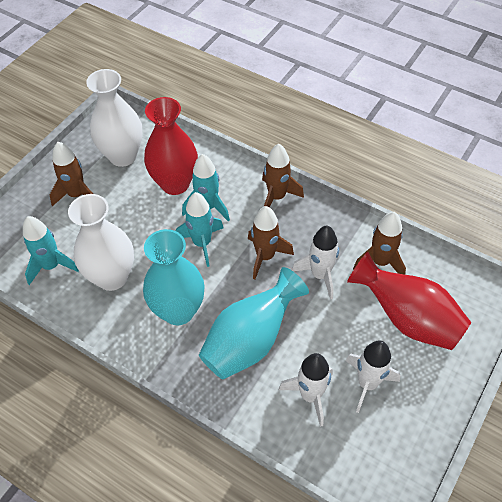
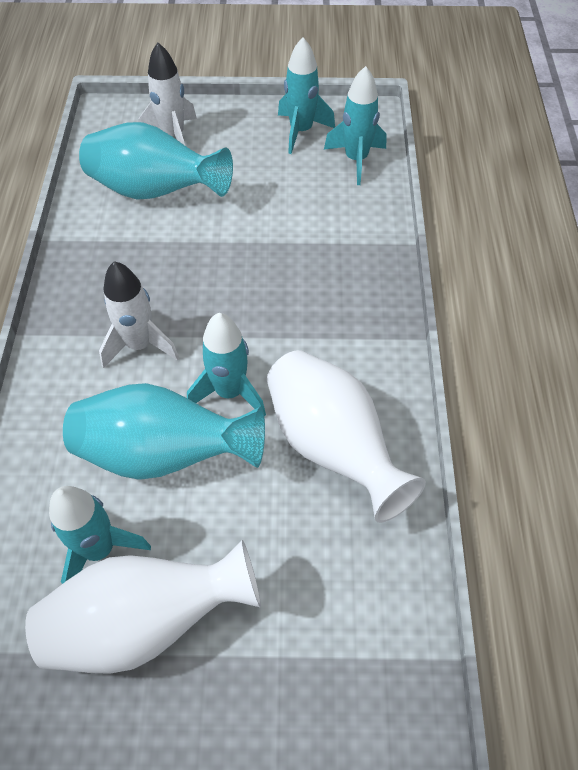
brown rocket: 4 -> 0
red vase: 2 -> 0
turquoise rocket: 3 -> 4
white rocket: 3 -> 2

